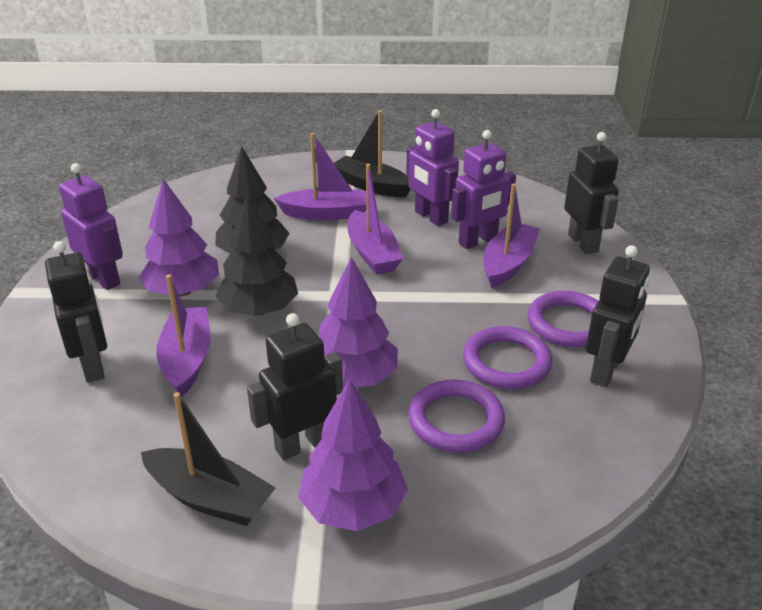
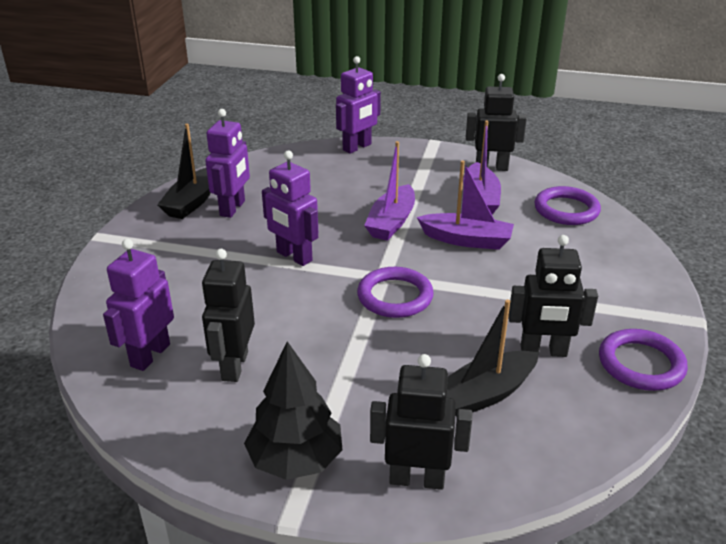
black tree: 2 -> 1
purple boat: 4 -> 3
purple robot: 3 -> 4
purple tree: 3 -> 0

